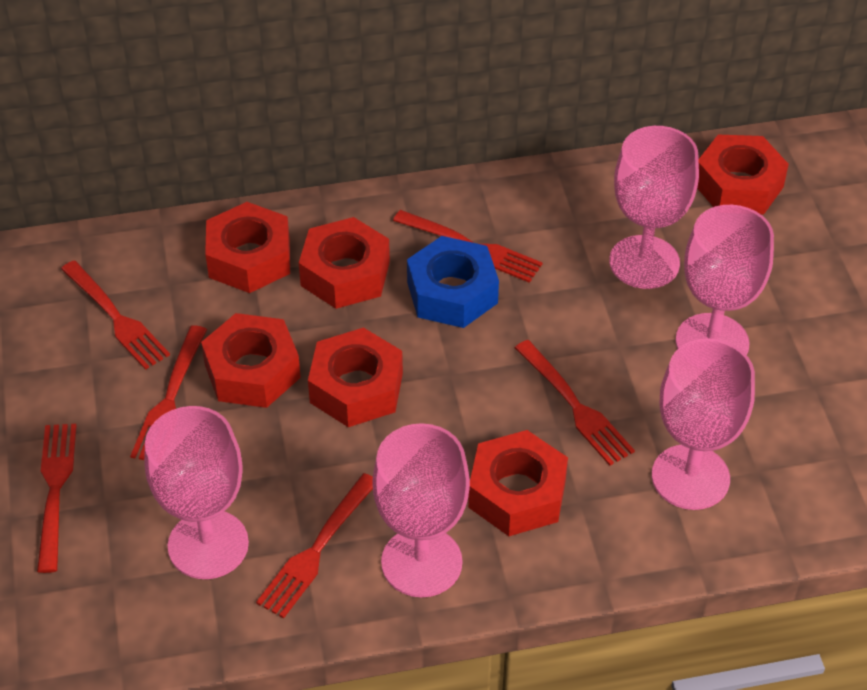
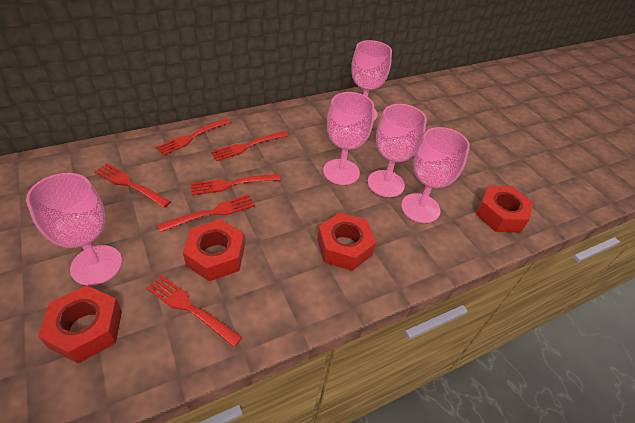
blue nut: 1 -> 0
red nut: 6 -> 4

